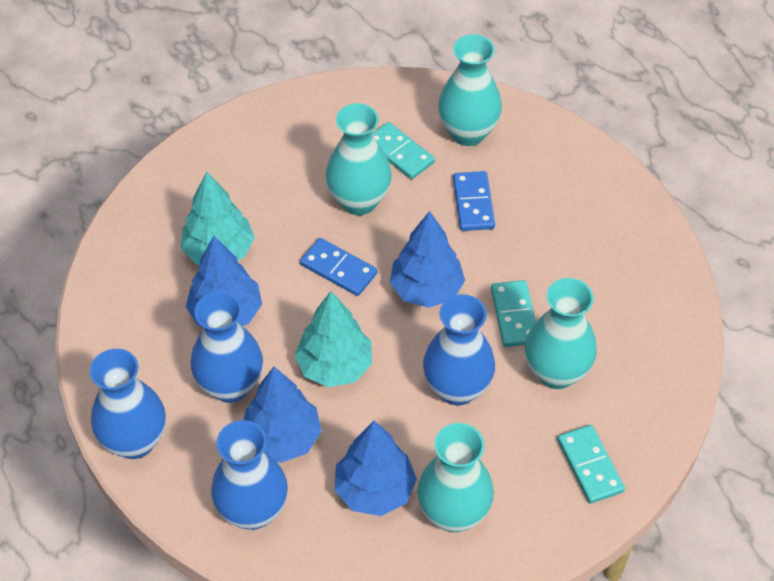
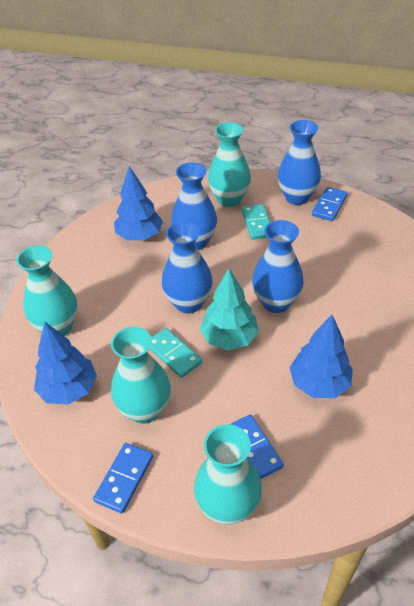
blue domino: 2 -> 3
blue tree: 4 -> 3
turquoise domino: 3 -> 2
turquoise tree: 2 -> 1

